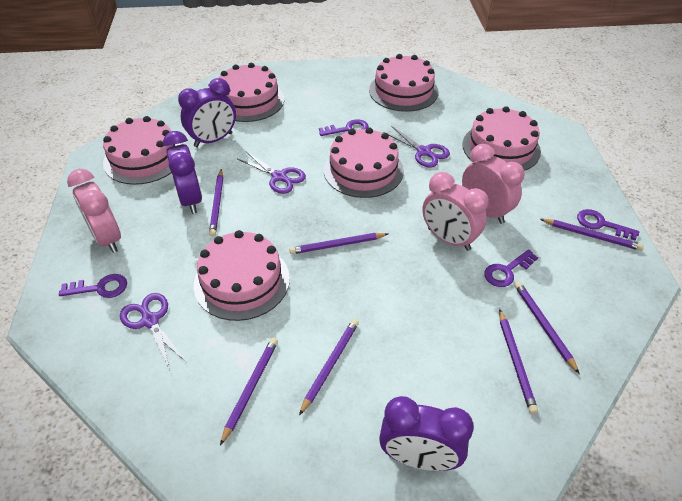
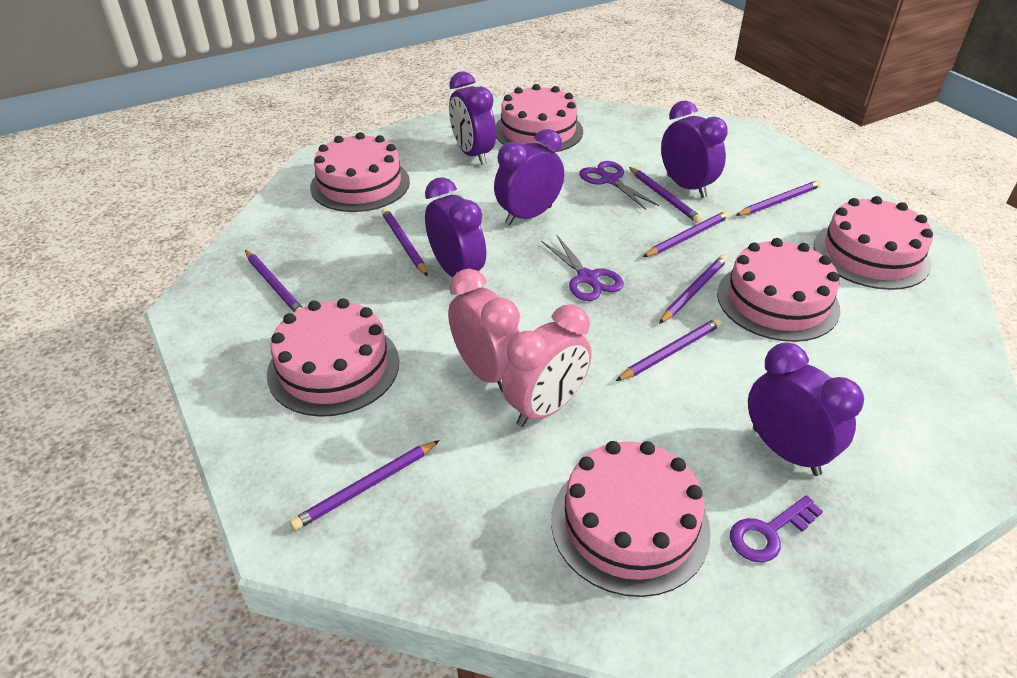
pink clock: 3 -> 2
purple clock: 3 -> 5
purple key: 4 -> 1
purple pencil: 7 -> 8
purple scissors: 3 -> 2

